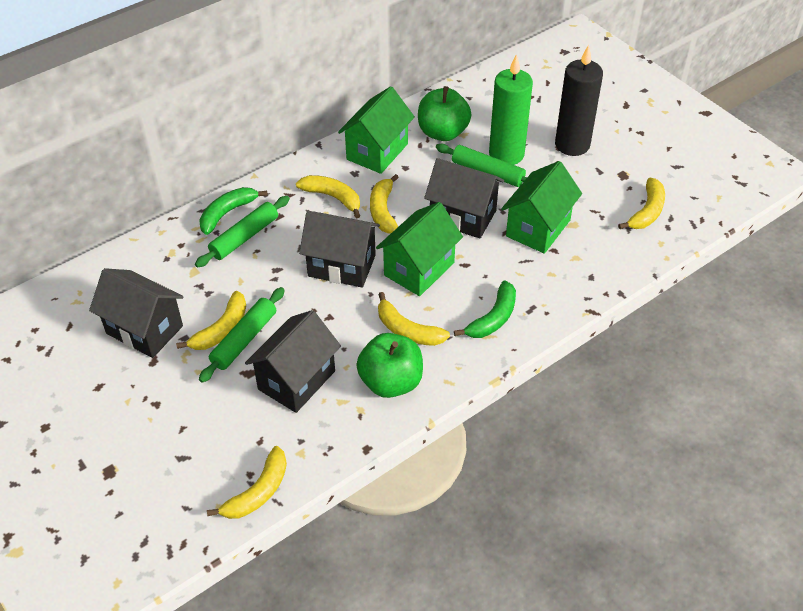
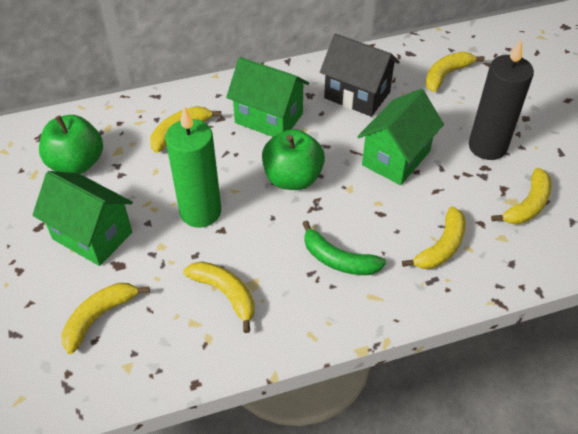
black house: 4 -> 1
green banana: 2 -> 1
green rolling pin: 3 -> 0

